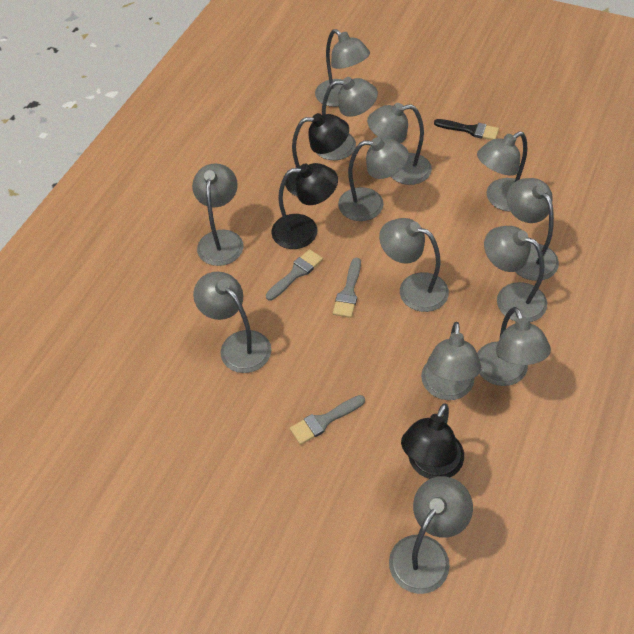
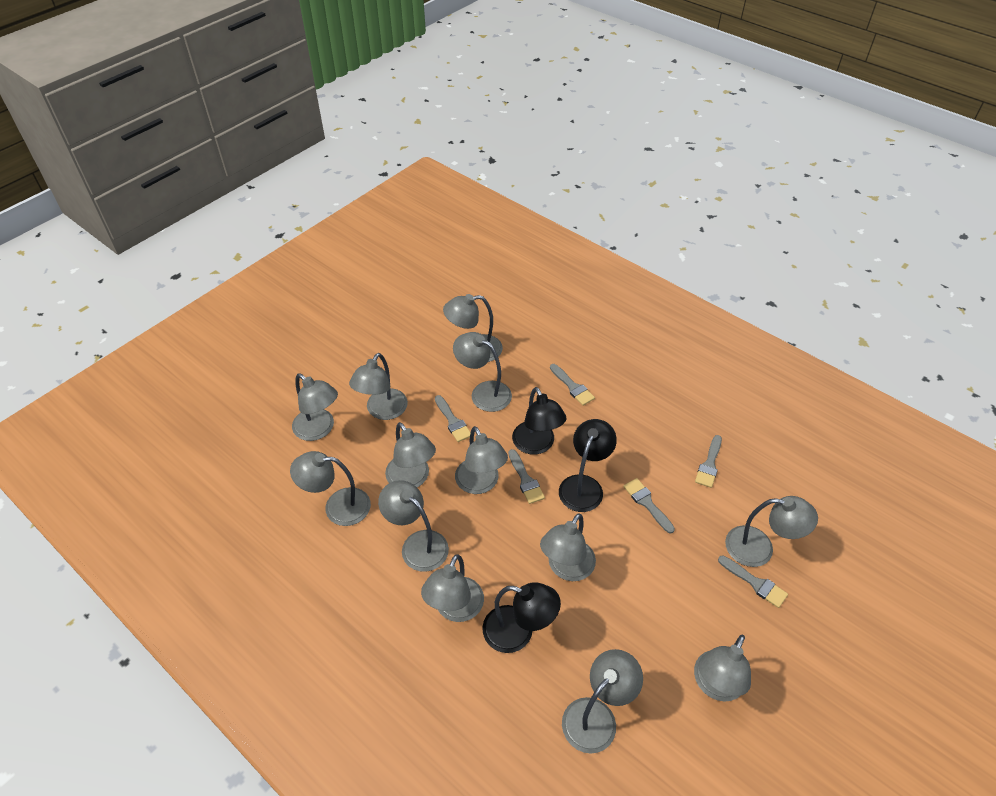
black brush: 1 -> 0
grey brush: 3 -> 6

